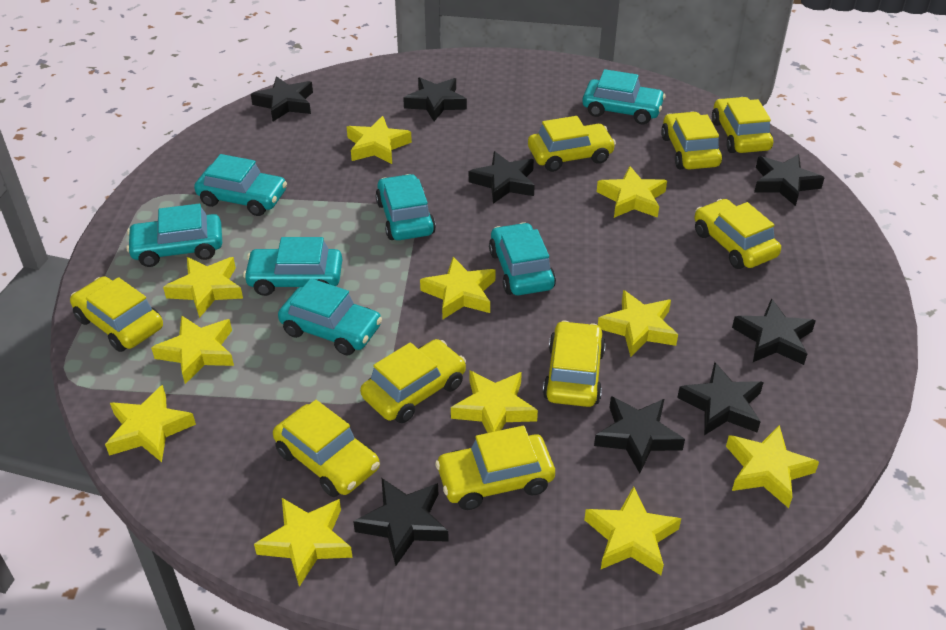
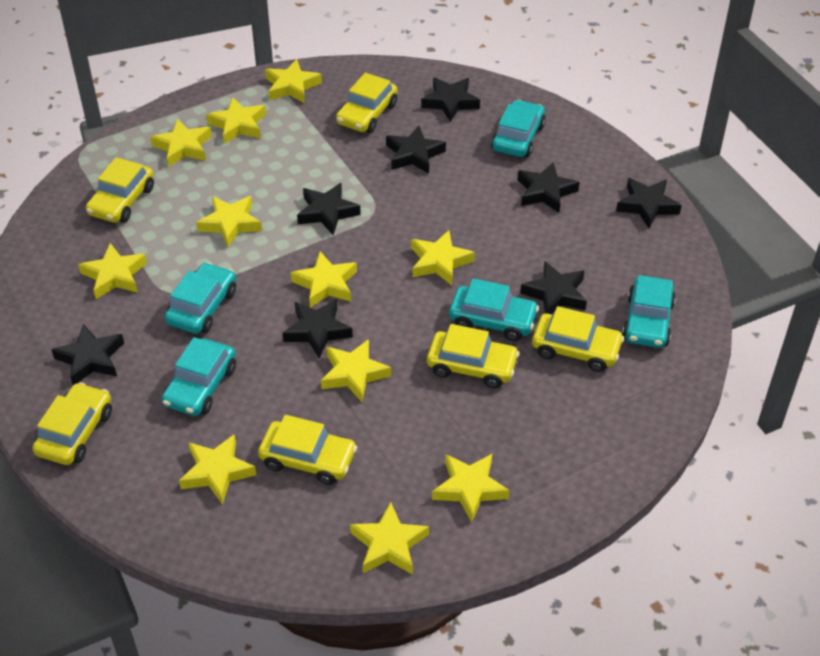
turquoise car: 7 -> 5
yellow car: 9 -> 6

